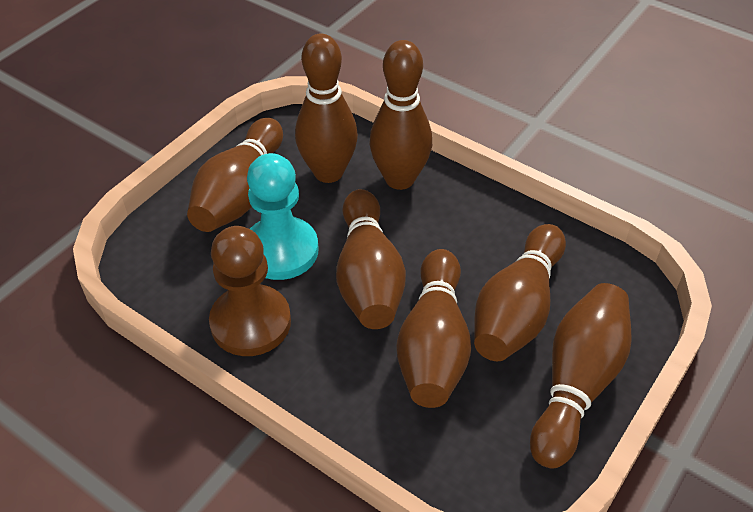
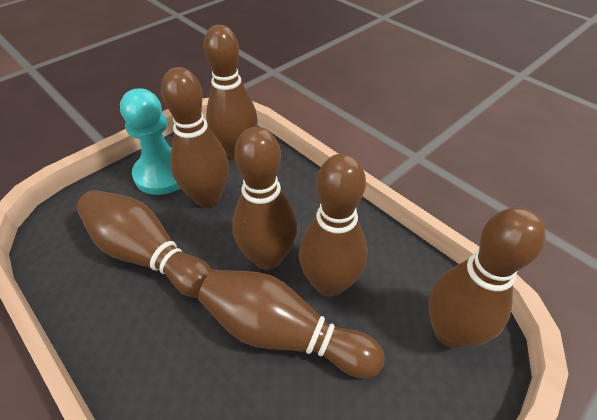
brown pawn: 1 -> 0

